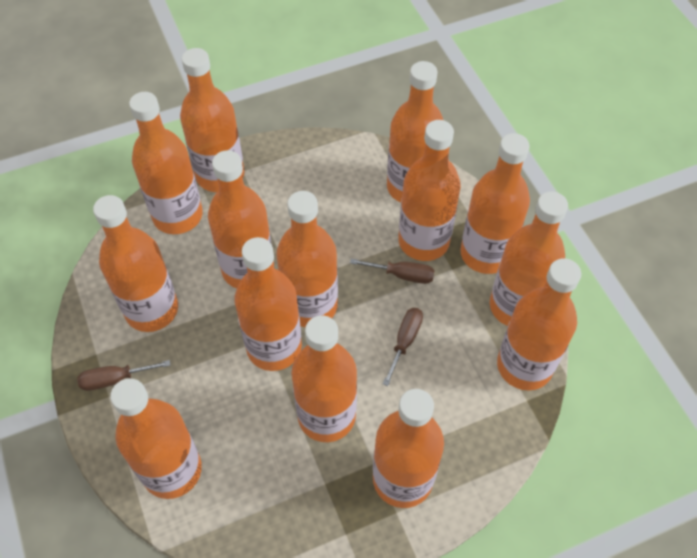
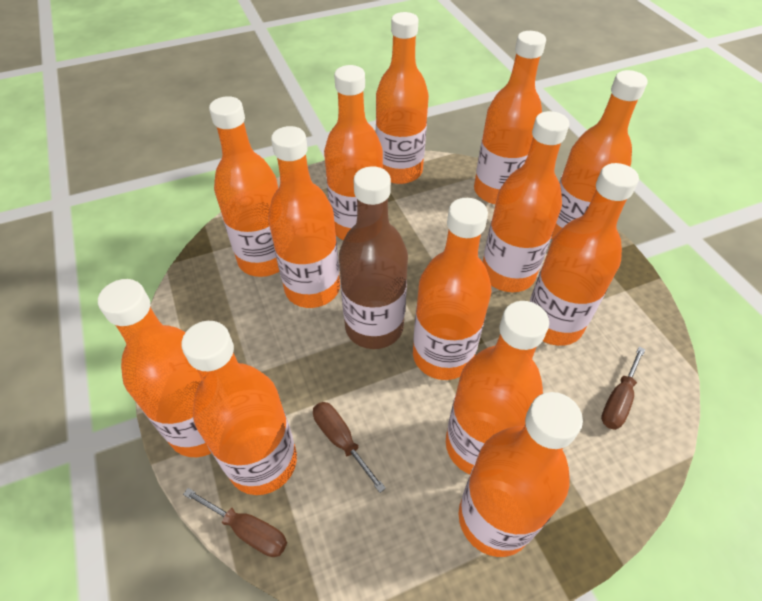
brown bottle: 0 -> 1
orange bottle: 14 -> 13

